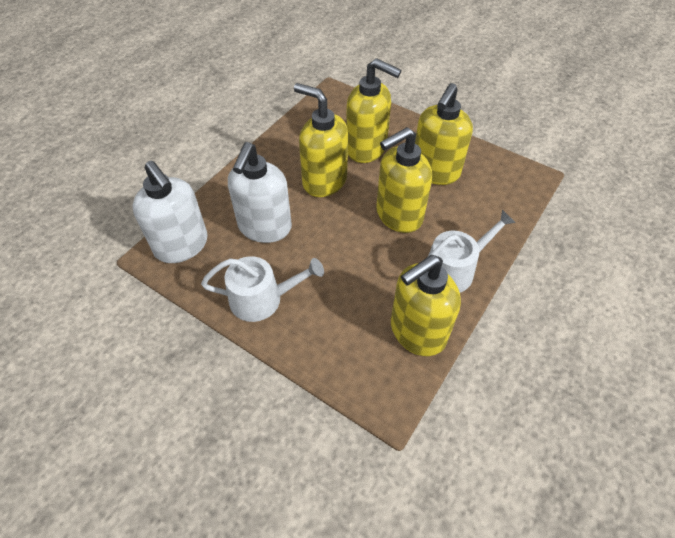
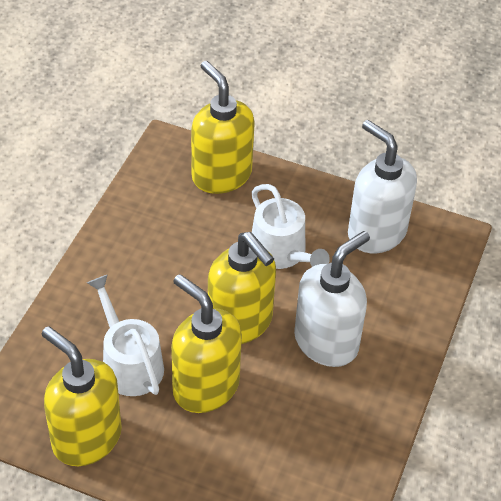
yellow soap dispenser: 5 -> 4

